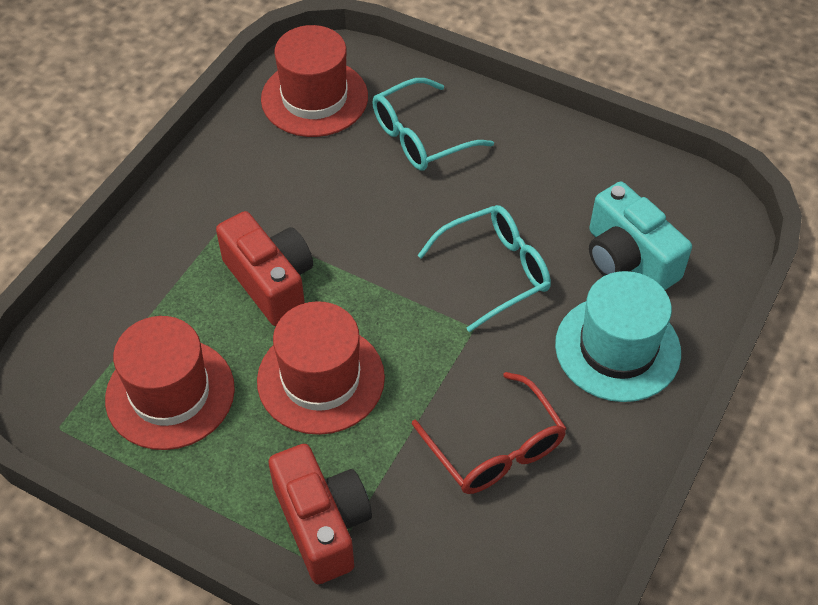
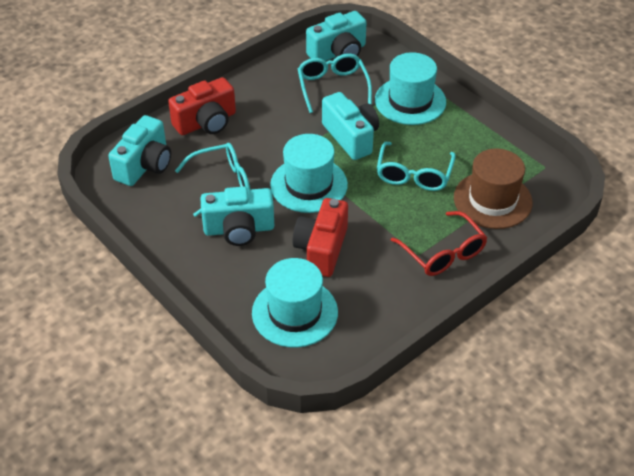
brown hat: 0 -> 1
red hat: 3 -> 0
turquoise camera: 1 -> 4
turquoise glasses: 2 -> 3
turquoise hat: 1 -> 3

